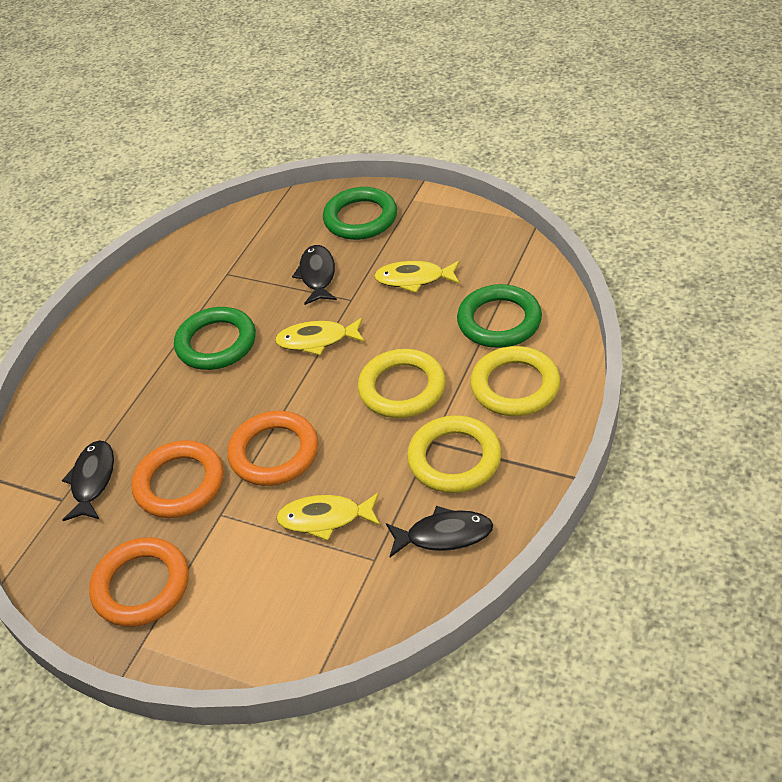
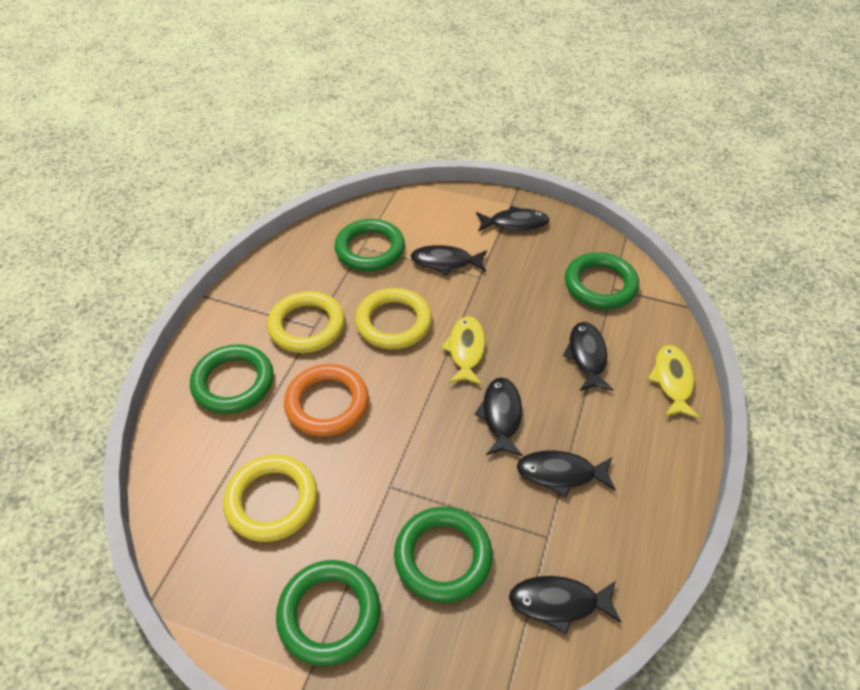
black fish: 3 -> 6
green ring: 3 -> 5
orange ring: 3 -> 1
yellow fish: 3 -> 2

